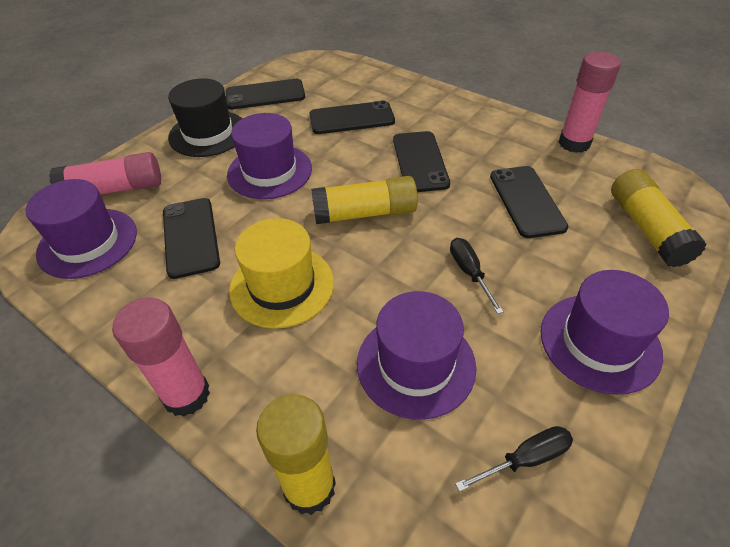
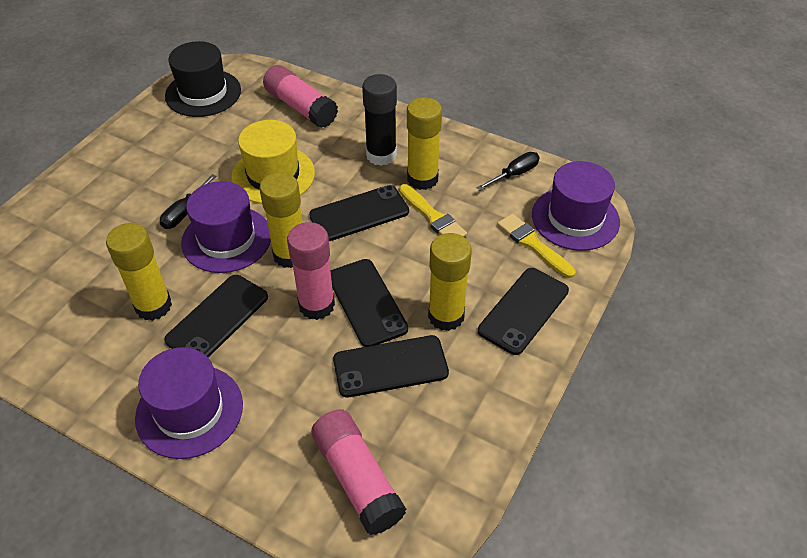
black glue stick: 0 -> 1
purple hat: 4 -> 3
yellow brush: 0 -> 2
yellow glue stick: 3 -> 4

